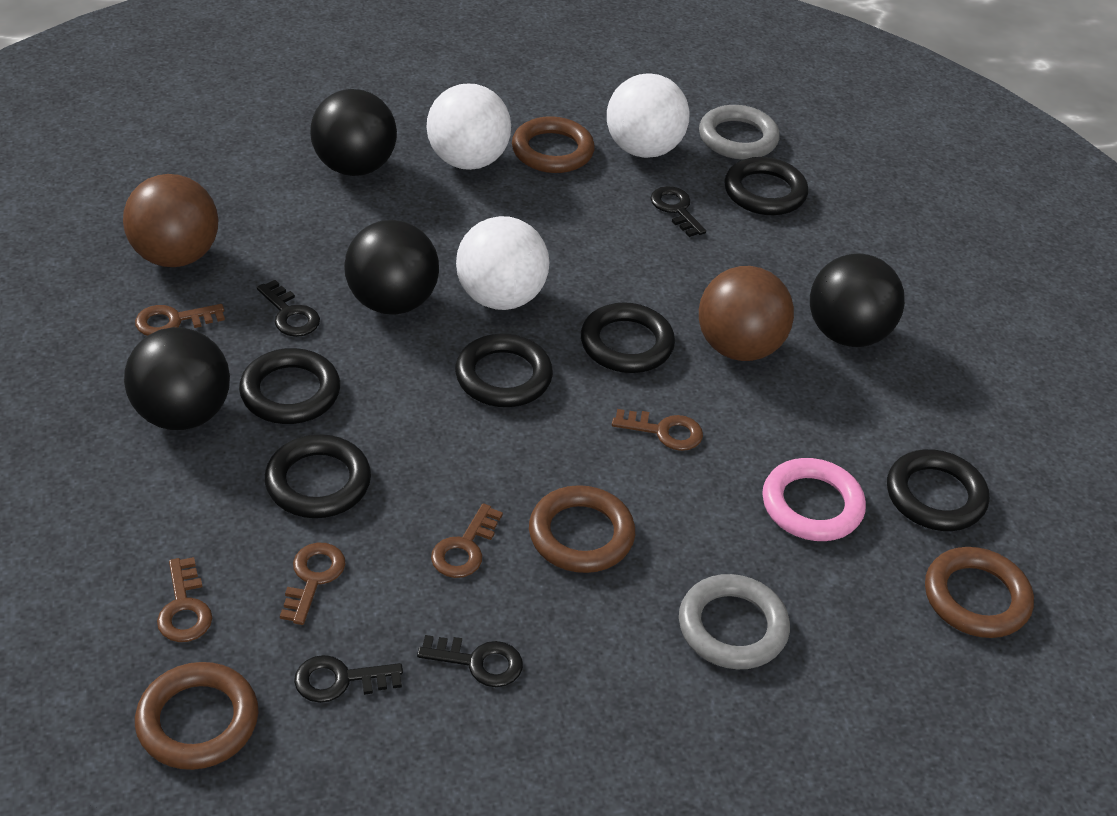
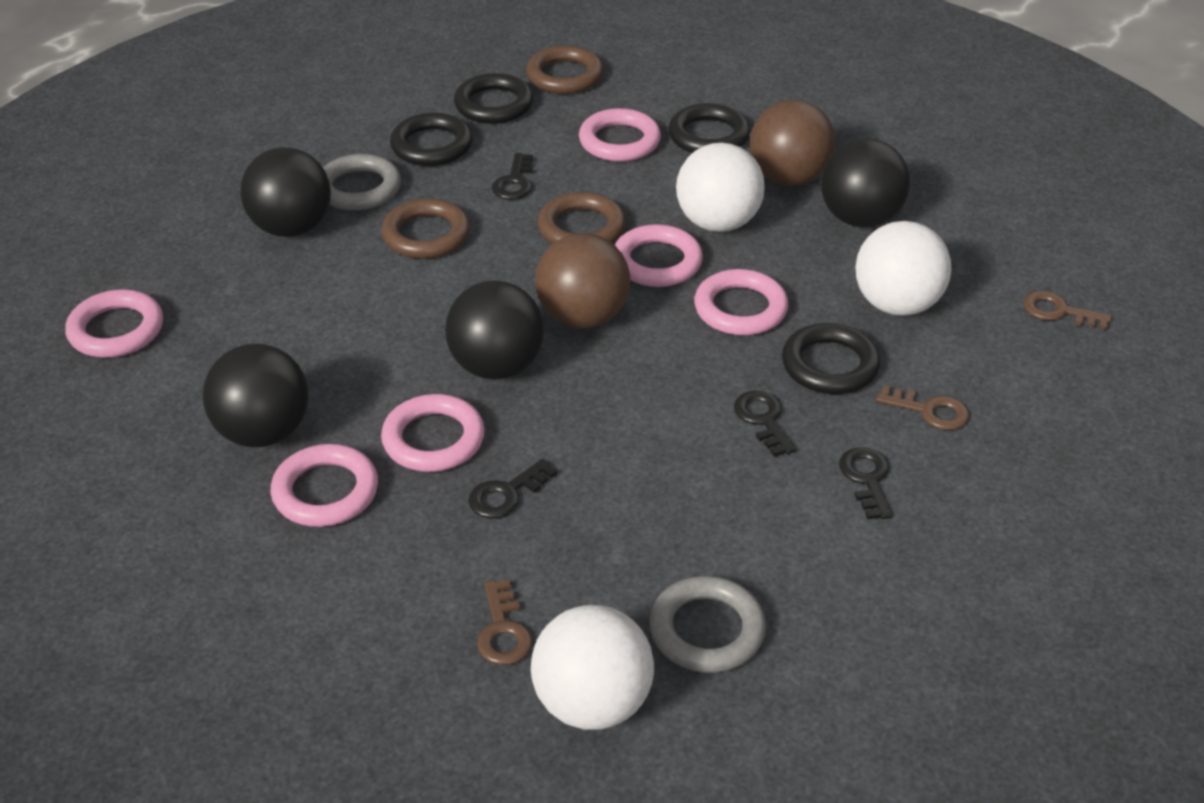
black ring: 6 -> 4
brown key: 5 -> 3
brown ring: 4 -> 3
pink ring: 1 -> 6

